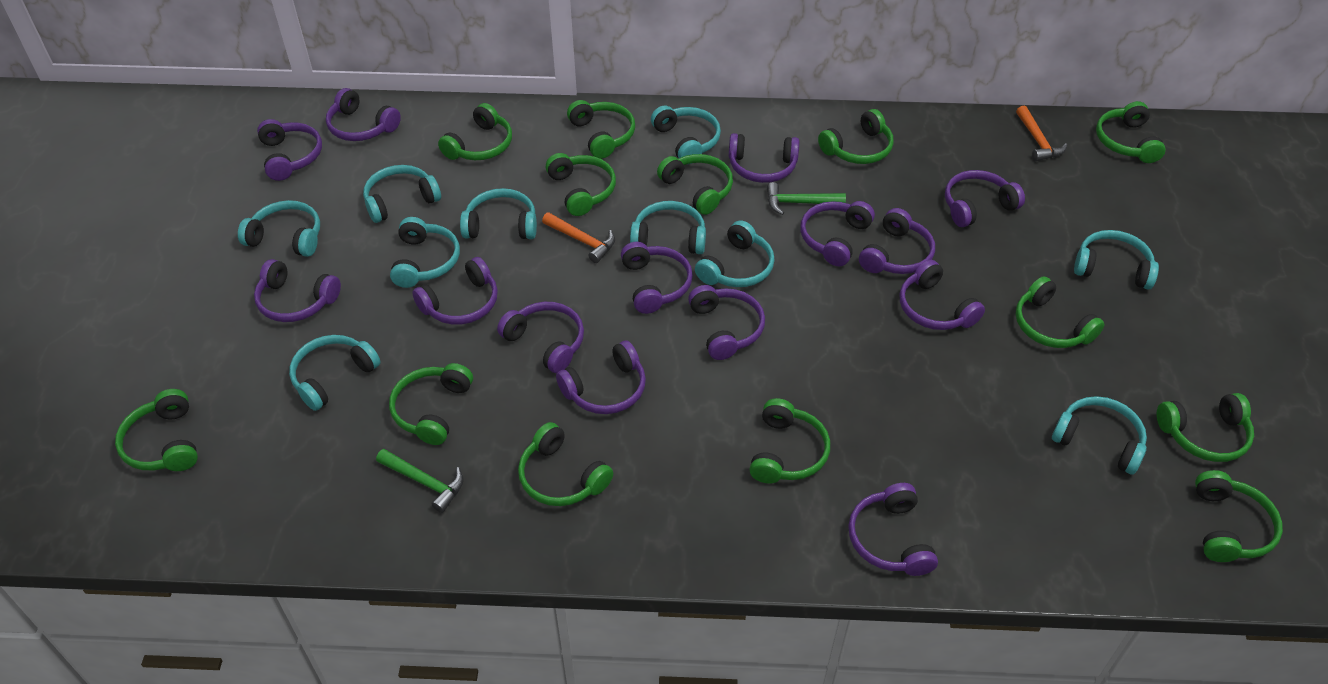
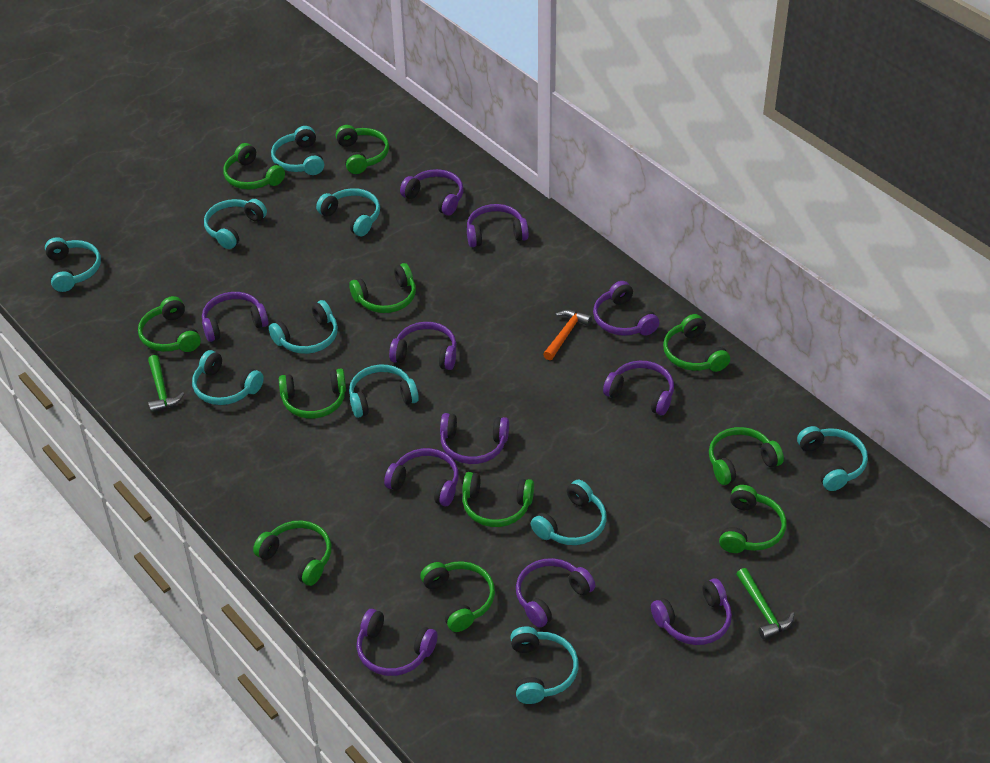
green headphones: 13 -> 11
orange hammer: 2 -> 1
purple headphones: 14 -> 11

